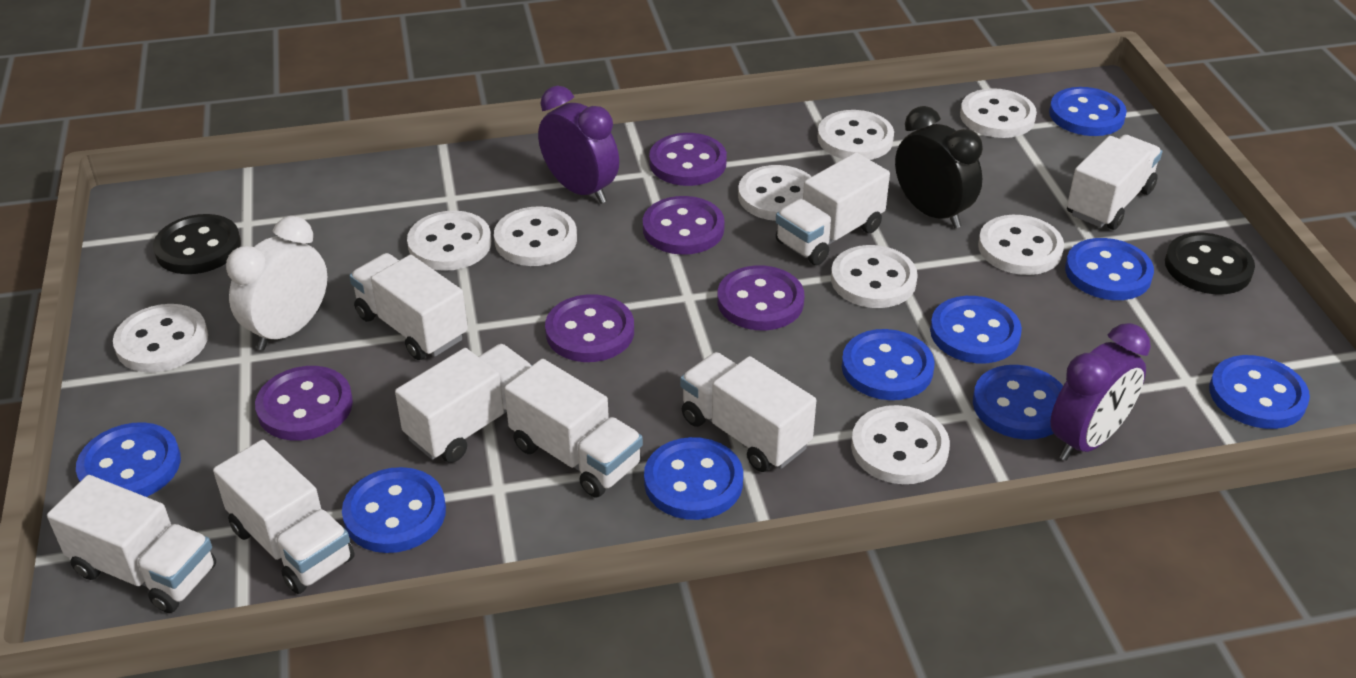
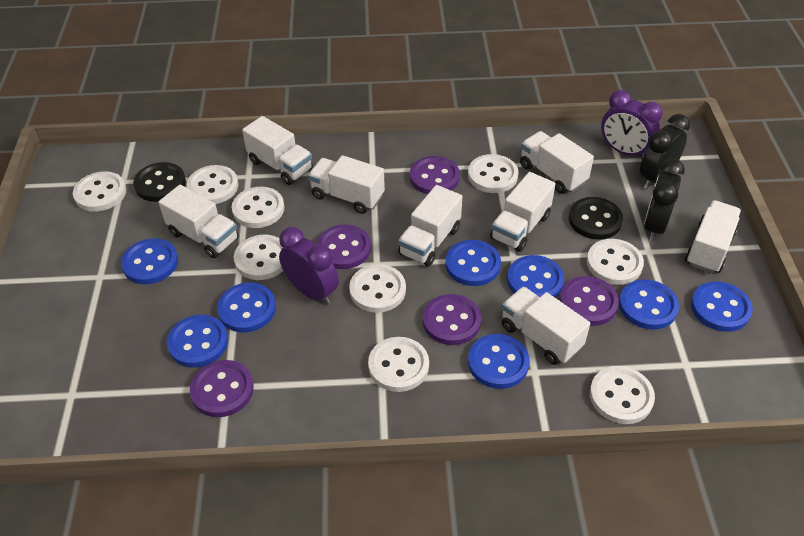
black clock: 1 -> 2
blue button: 9 -> 8
white clock: 1 -> 0

